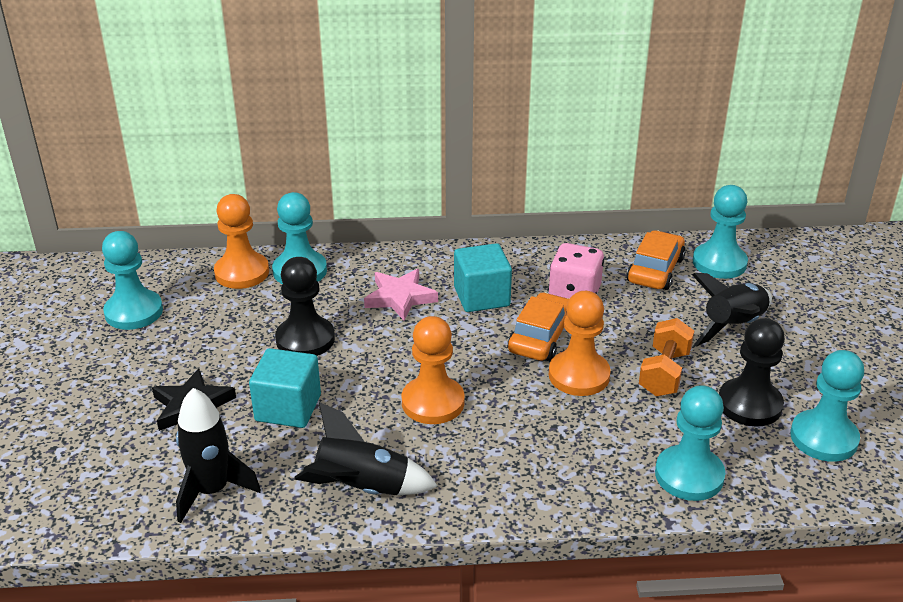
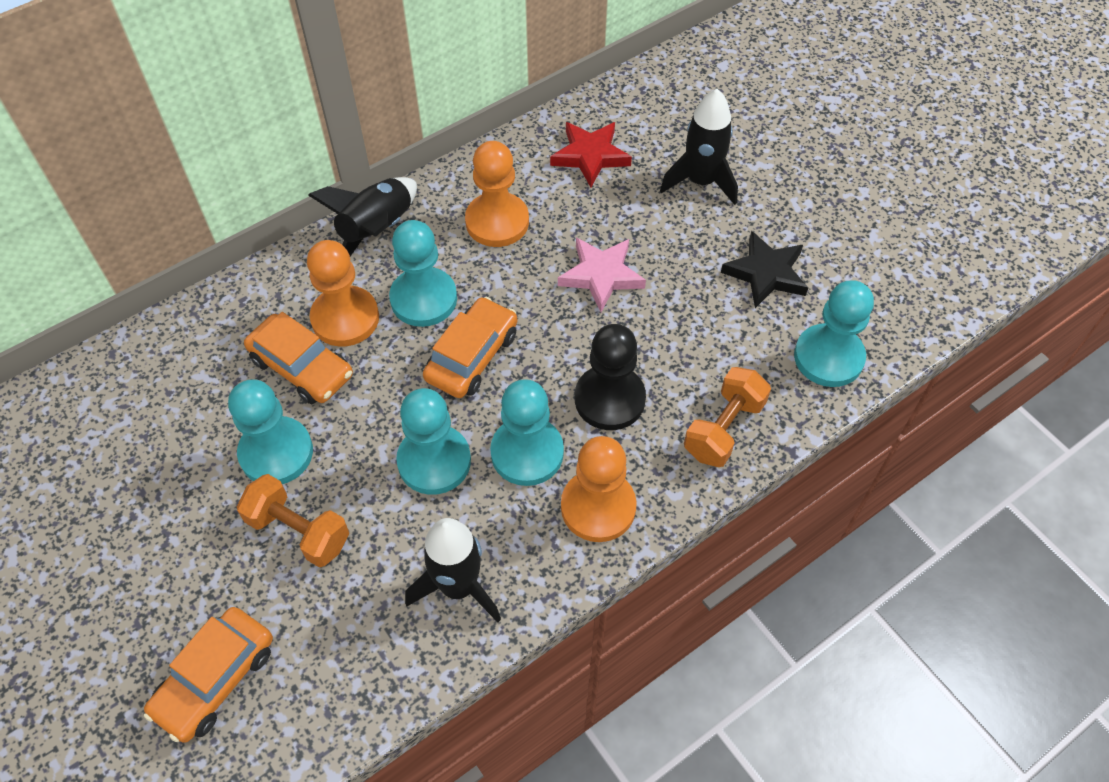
black pawn: 2 -> 1
orange car: 2 -> 3
orange dumbbell: 1 -> 2
pink dice: 1 -> 0
red star: 0 -> 1
turquoise cube: 2 -> 0

